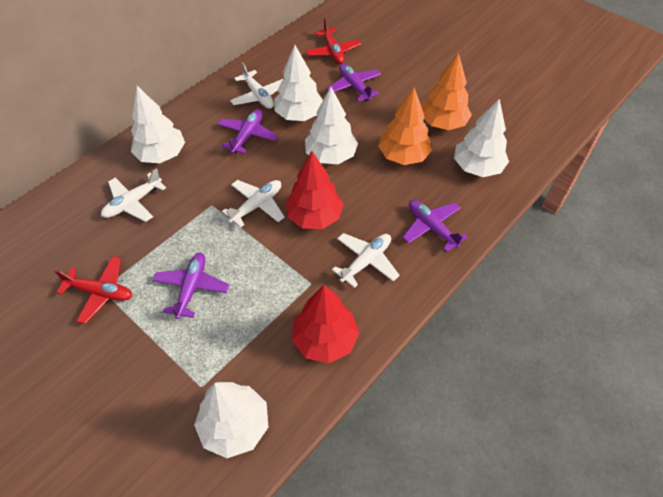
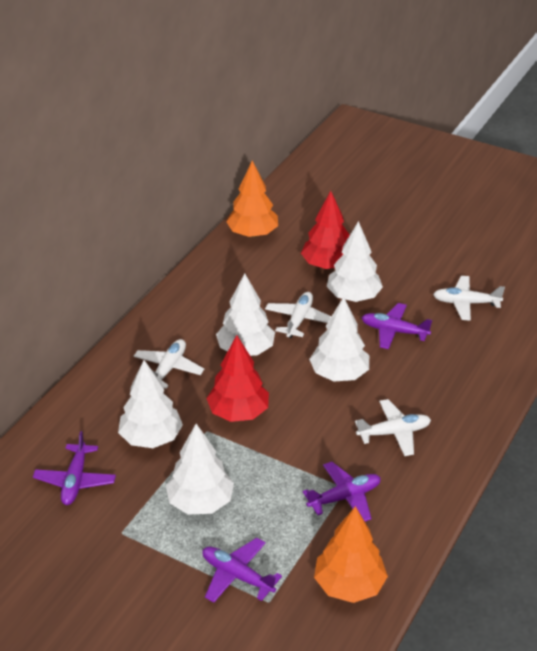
red plane: 2 -> 0

